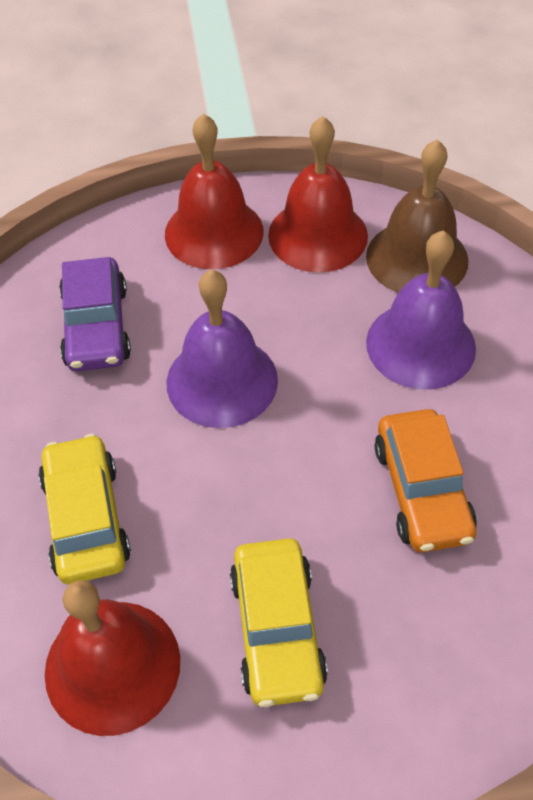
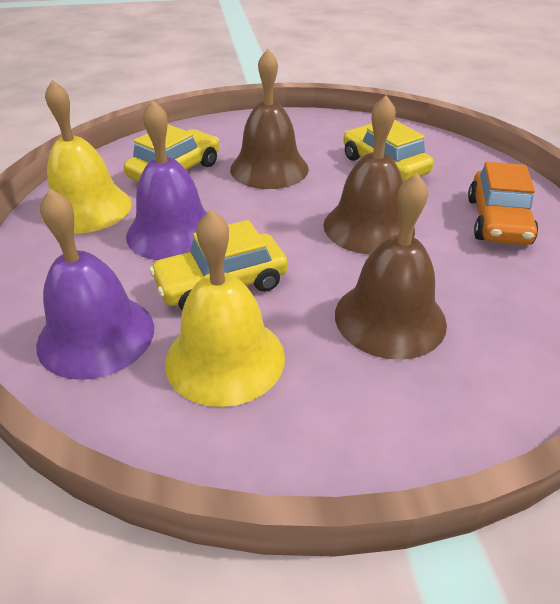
brown bell: 1 -> 3
purple car: 1 -> 0
red bell: 3 -> 0
yellow bell: 0 -> 2
yellow car: 2 -> 3

